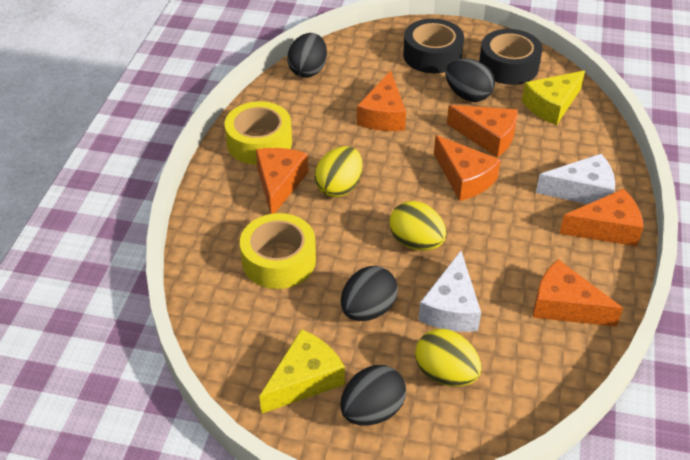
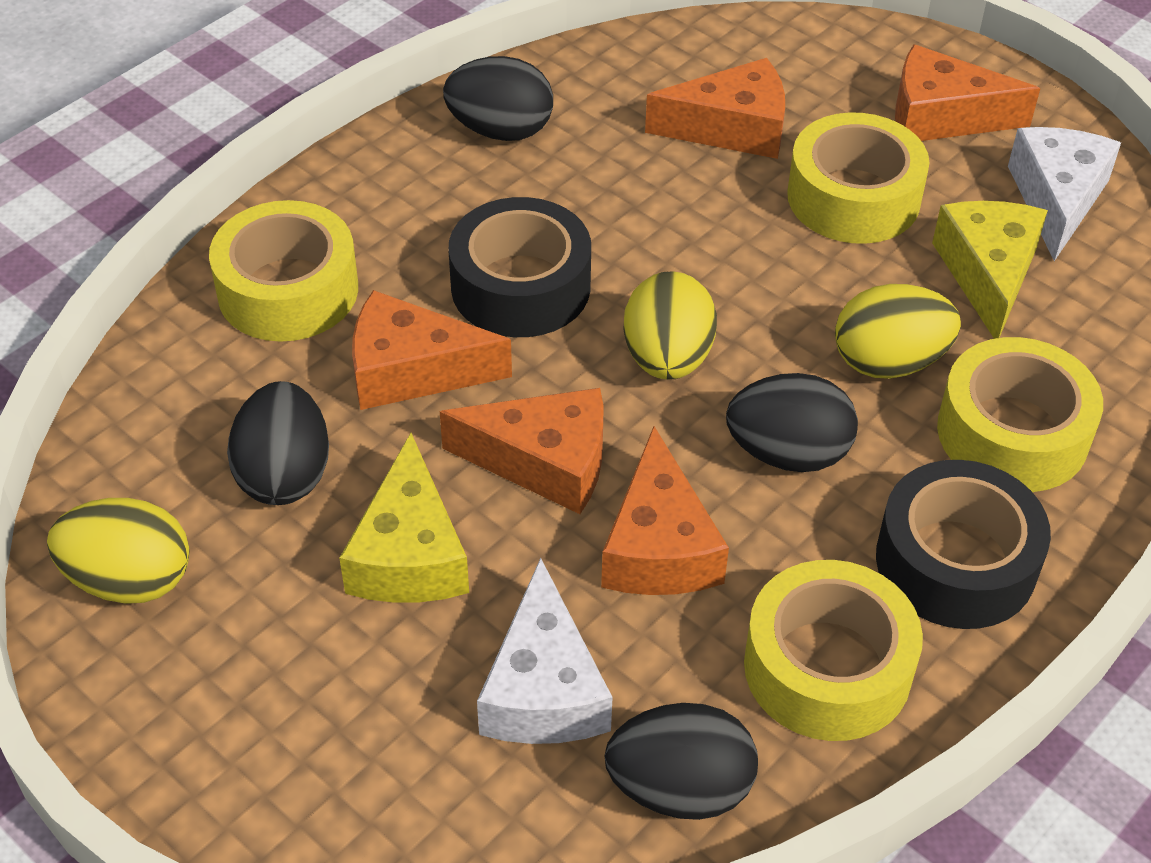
orange cheese: 6 -> 5
yellow tape: 2 -> 4

